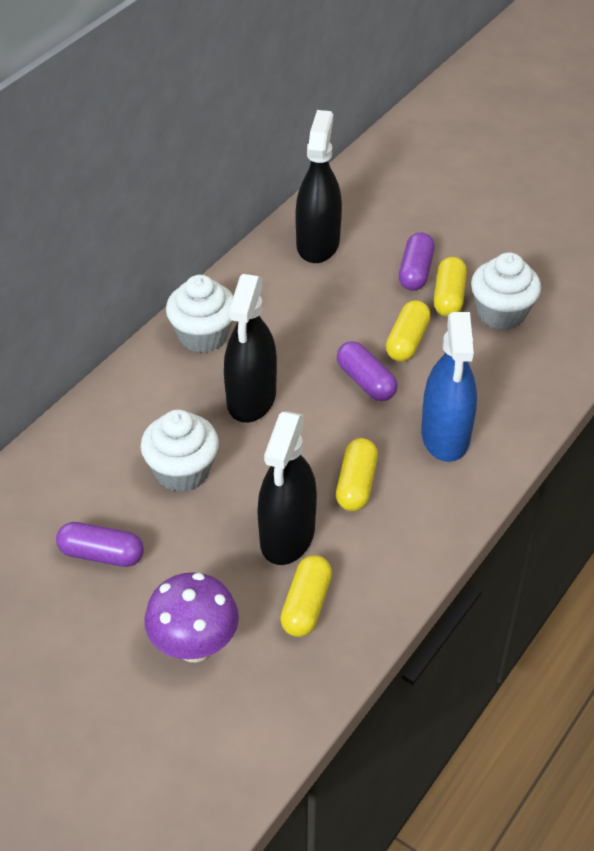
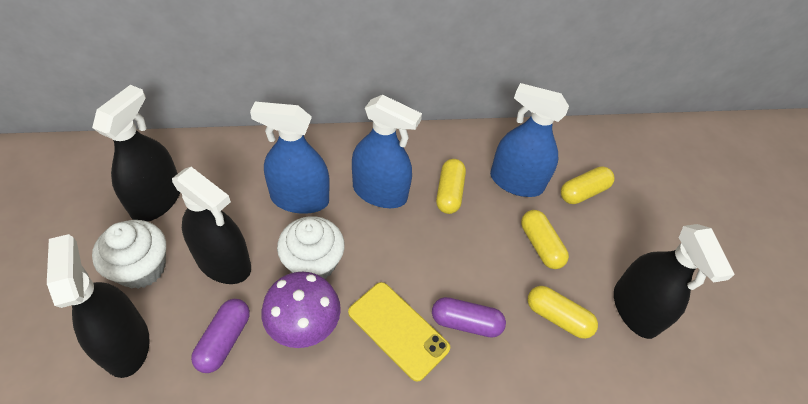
black spray bottle: 3 -> 4
blue spray bottle: 1 -> 3
purple capsule: 3 -> 2
white cupcake: 3 -> 2
yellow phone: 0 -> 1

